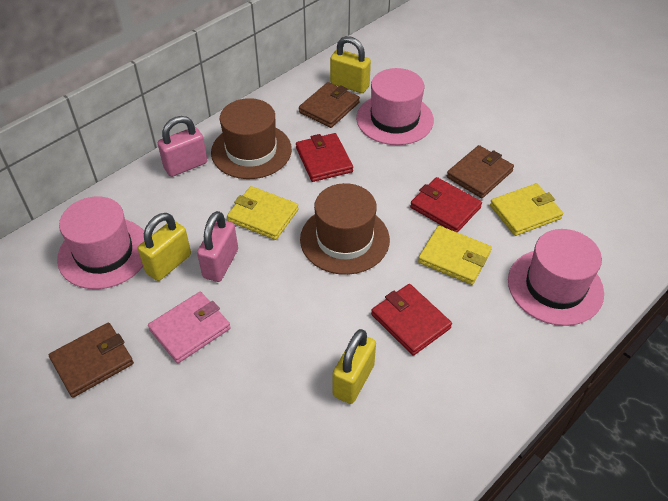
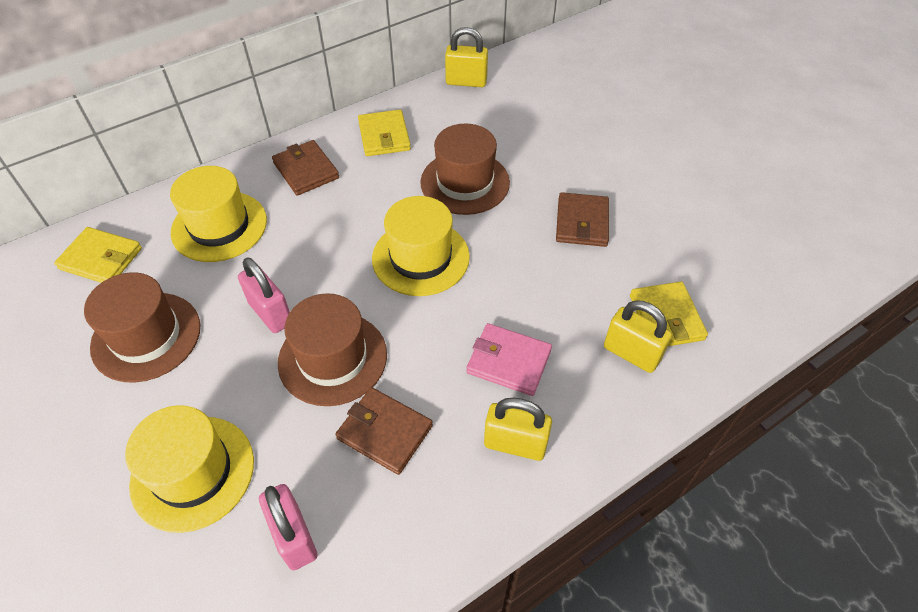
brown hat: 2 -> 3
pink hat: 3 -> 0
red wallet: 3 -> 0
yellow hat: 0 -> 3

